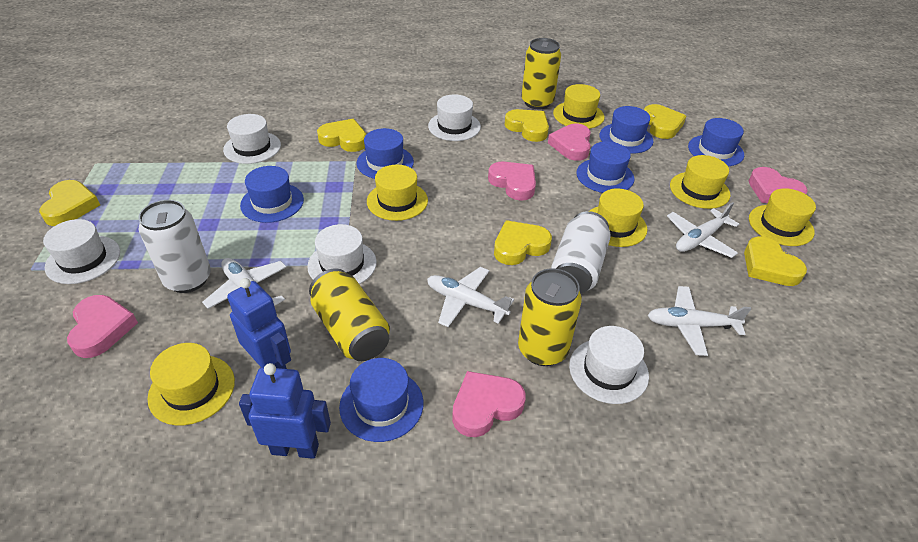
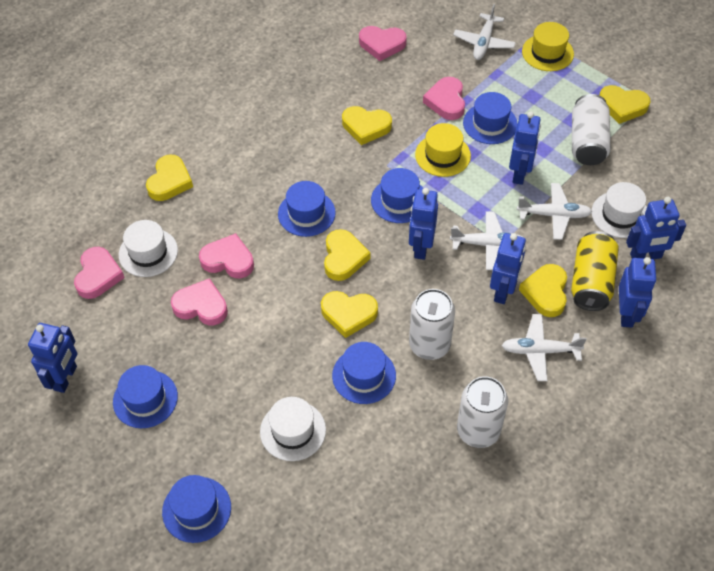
blue robot: 2 -> 6
white can: 2 -> 3
white hat: 5 -> 3
yellow can: 3 -> 1
yellow hat: 6 -> 2

